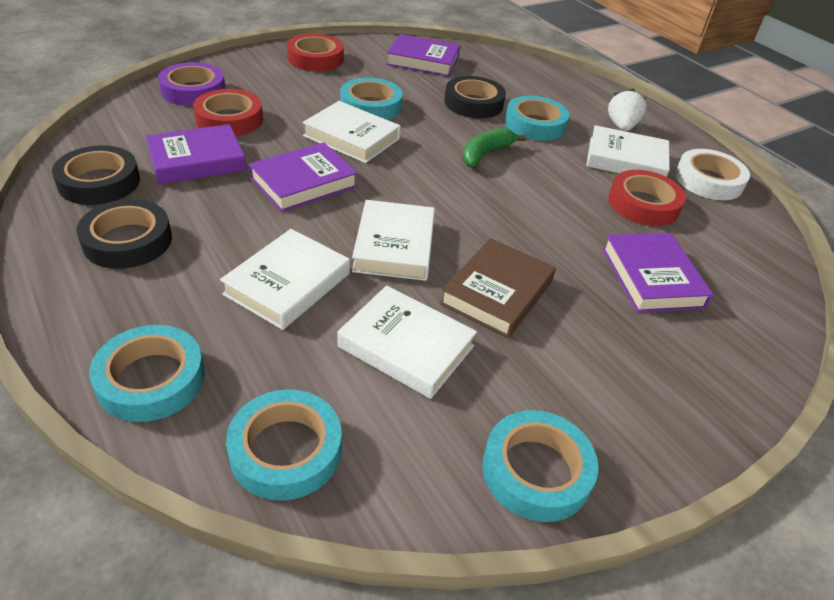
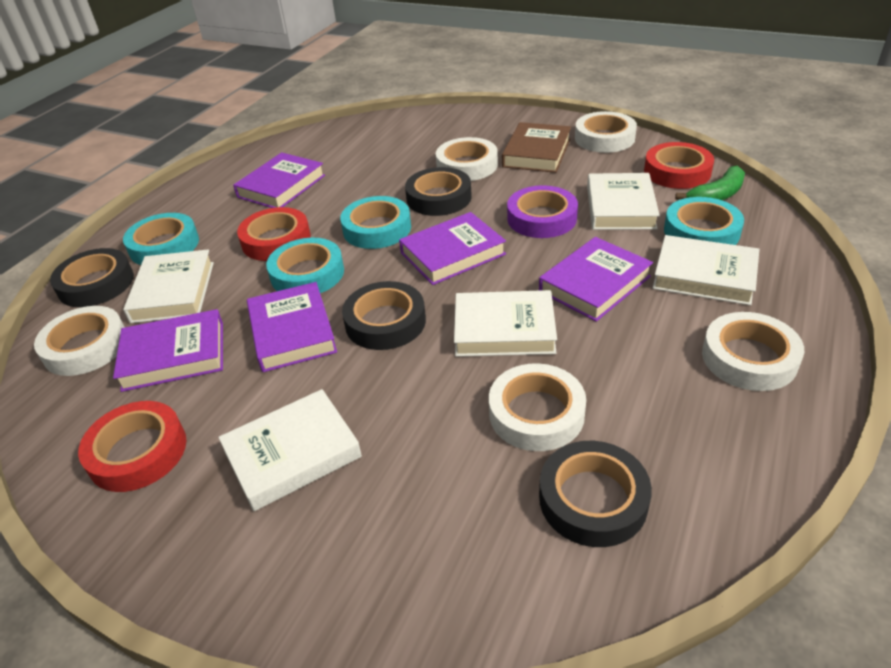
black tape: 3 -> 4
purple book: 4 -> 5
turquoise tape: 5 -> 4
white strawberry: 1 -> 0
white tape: 1 -> 5

